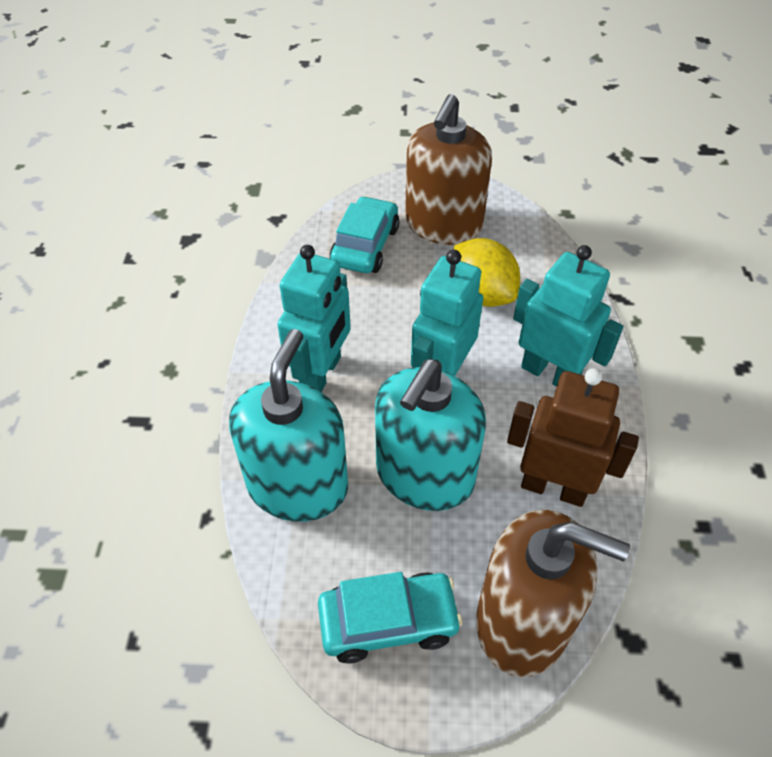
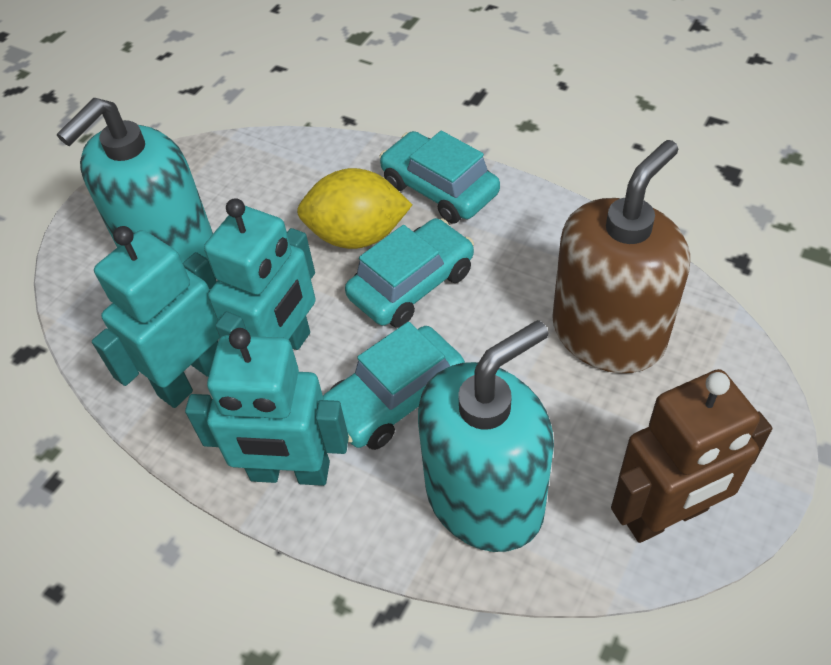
brown soap dispenser: 2 -> 1
turquoise car: 2 -> 3

